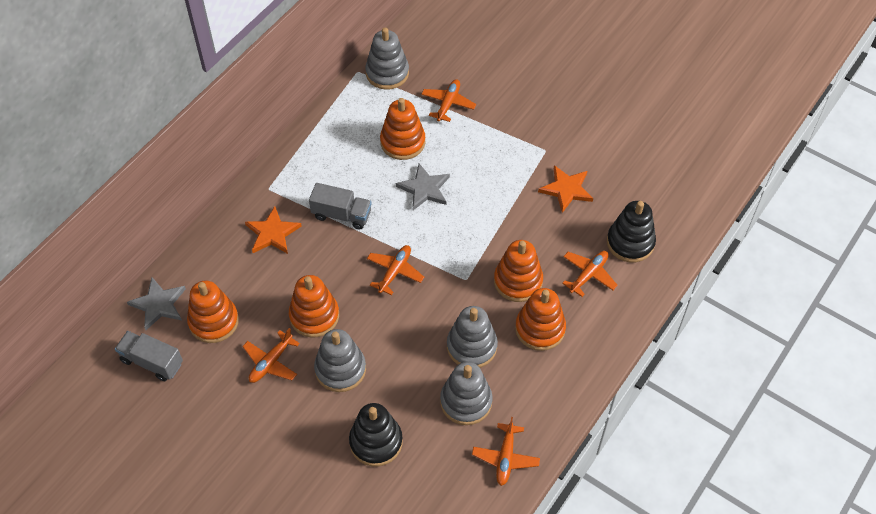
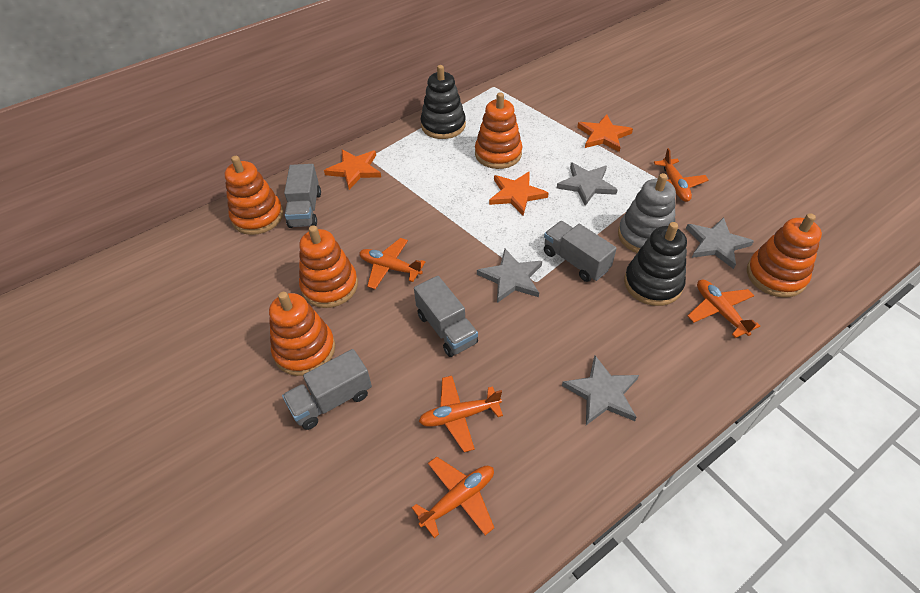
grey stacking toy: 4 -> 1
grey star: 2 -> 4
grey truck: 2 -> 4
orange star: 2 -> 3

